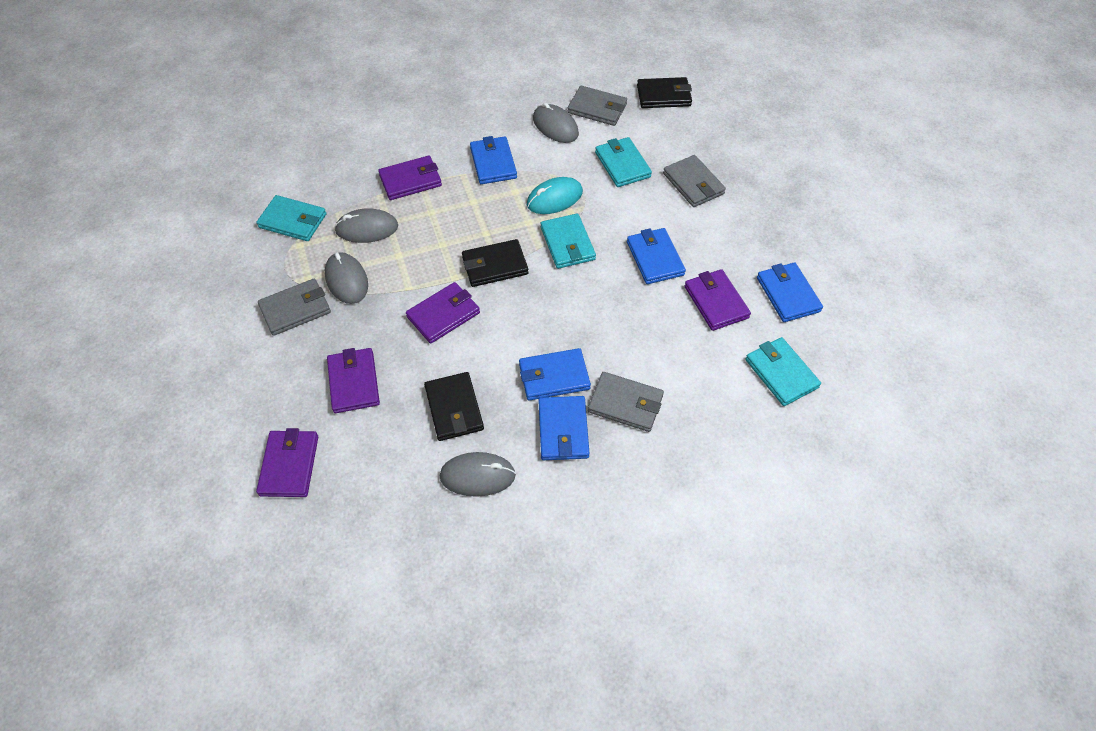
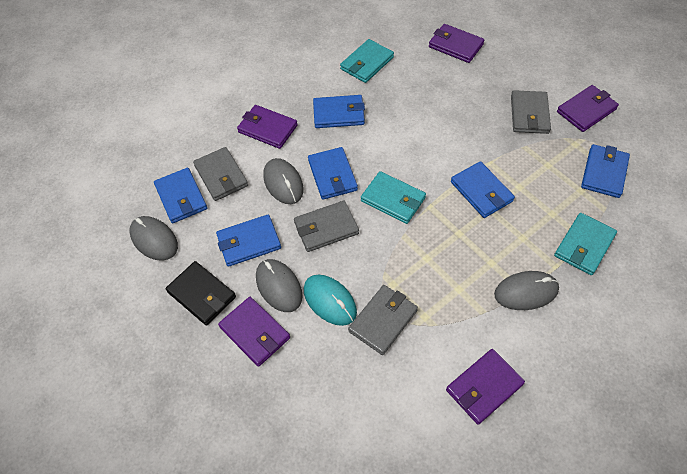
black wallet: 3 -> 1
blue wallet: 5 -> 6
turquoise wallet: 4 -> 3

